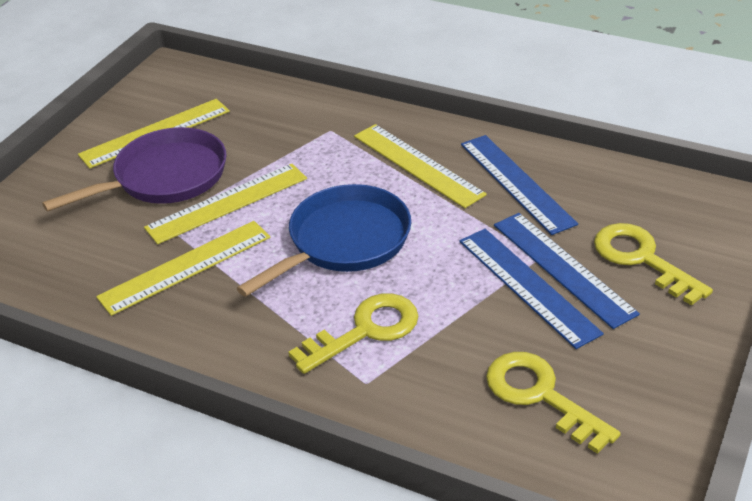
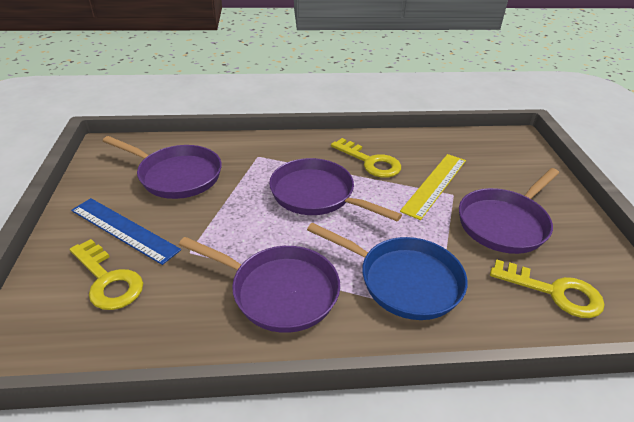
blue ruler: 3 -> 1
purple pan: 1 -> 4
yellow ruler: 4 -> 1

